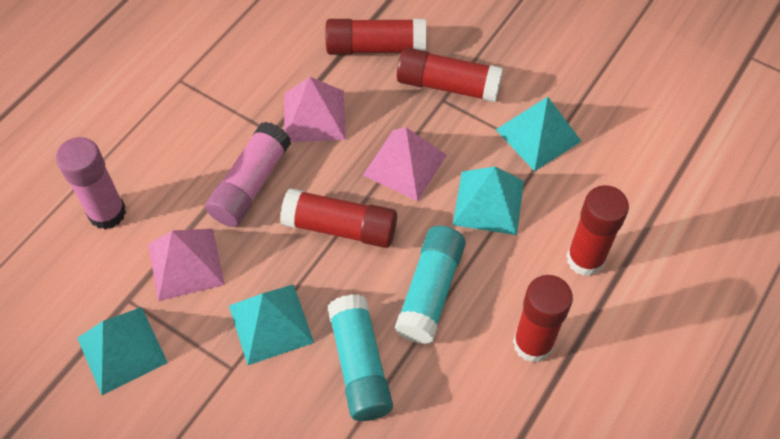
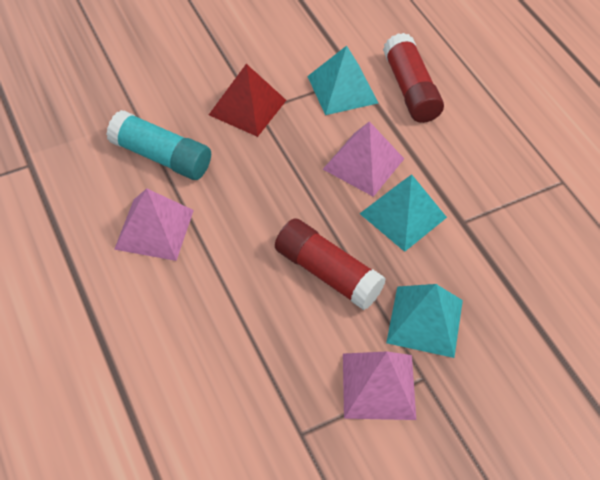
pink glue stick: 2 -> 0
red glue stick: 5 -> 2
red pyramid: 0 -> 1
turquoise glue stick: 2 -> 1
turquoise pyramid: 4 -> 3

